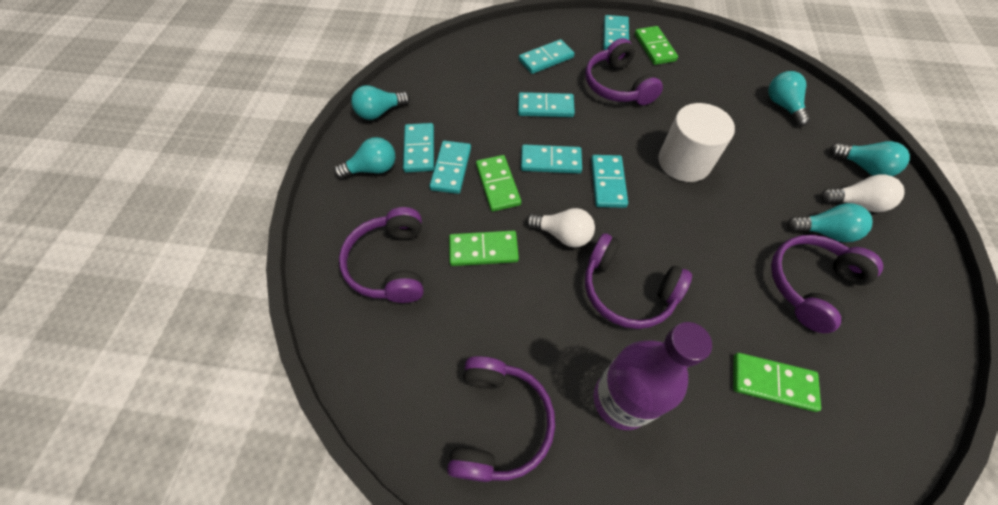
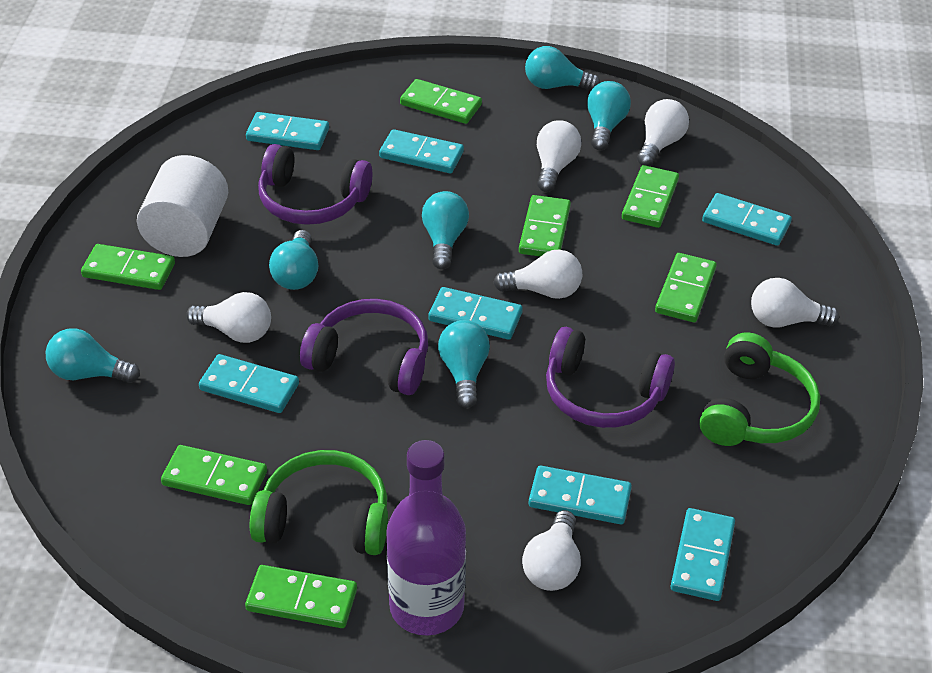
green domino: 4 -> 7
green headphones: 0 -> 2
purple headphones: 5 -> 3
turquoise light bulb: 5 -> 6
white light bulb: 2 -> 6

